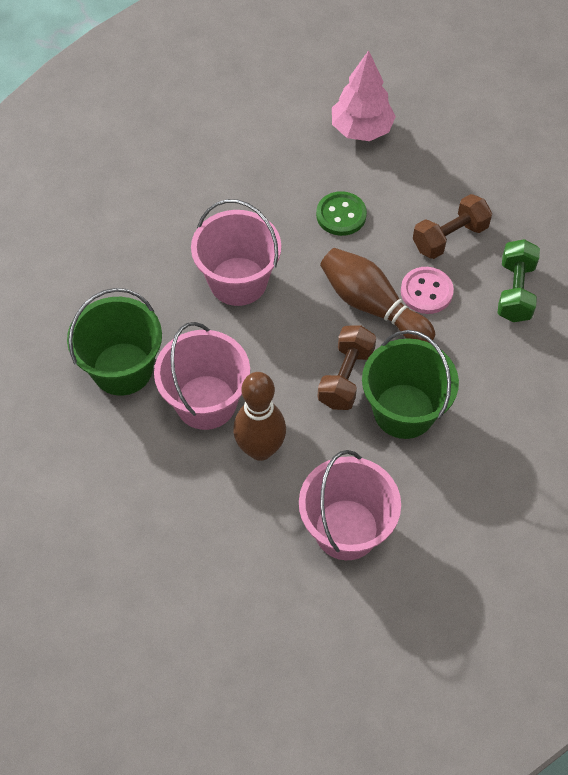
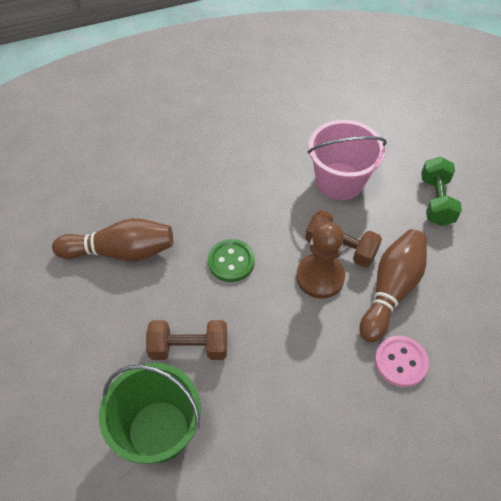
brown pawn: 0 -> 1
green bucket: 2 -> 1
pink bucket: 3 -> 1
pink tree: 1 -> 0

